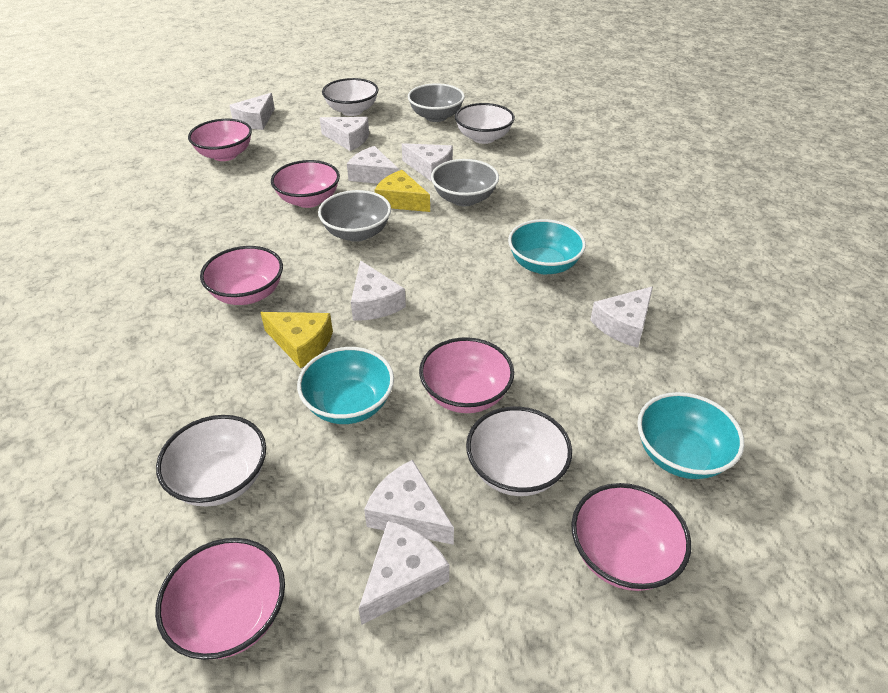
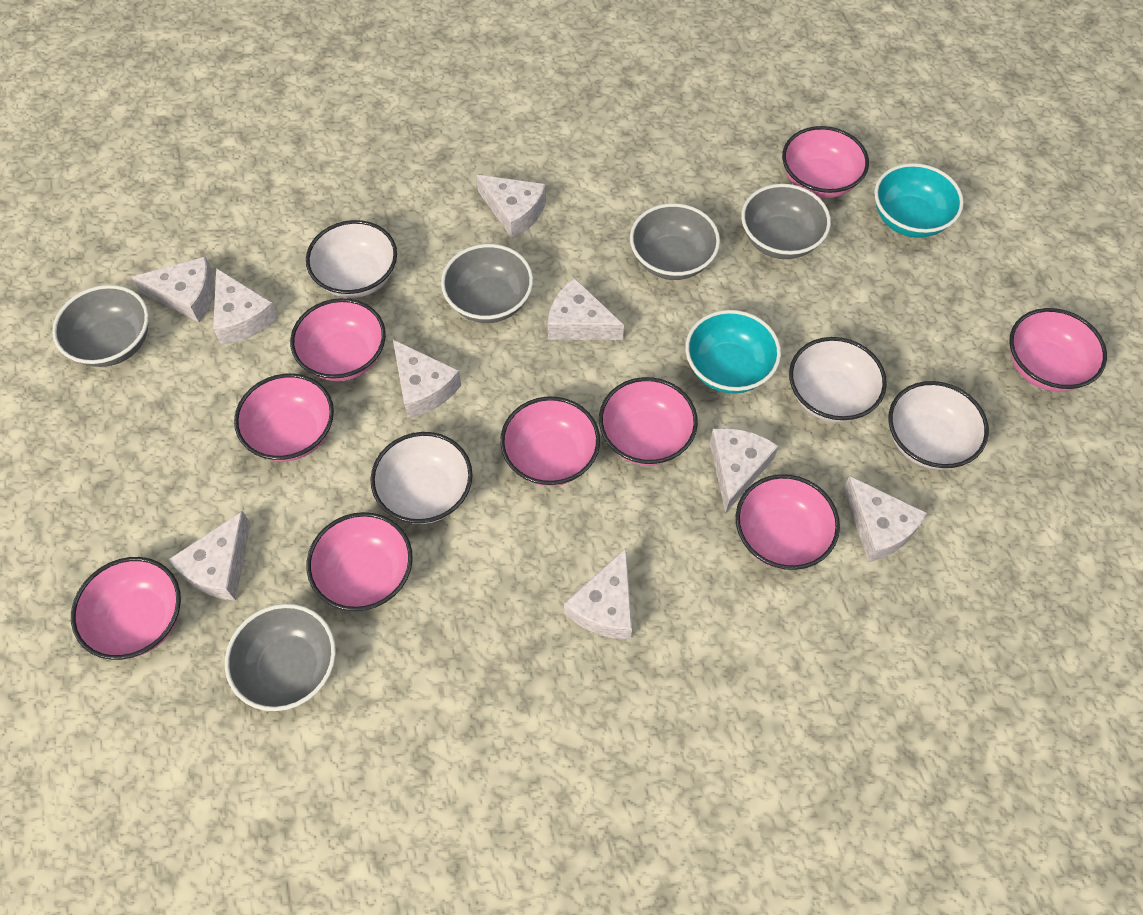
grey bowl: 3 -> 5
pink bowl: 6 -> 9
turquoise bowl: 3 -> 2
white cheese: 8 -> 9
yellow cheese: 2 -> 0

